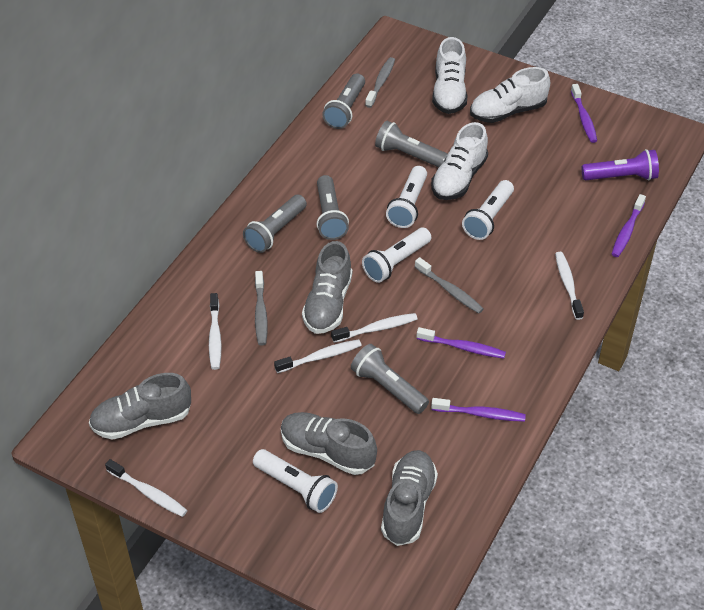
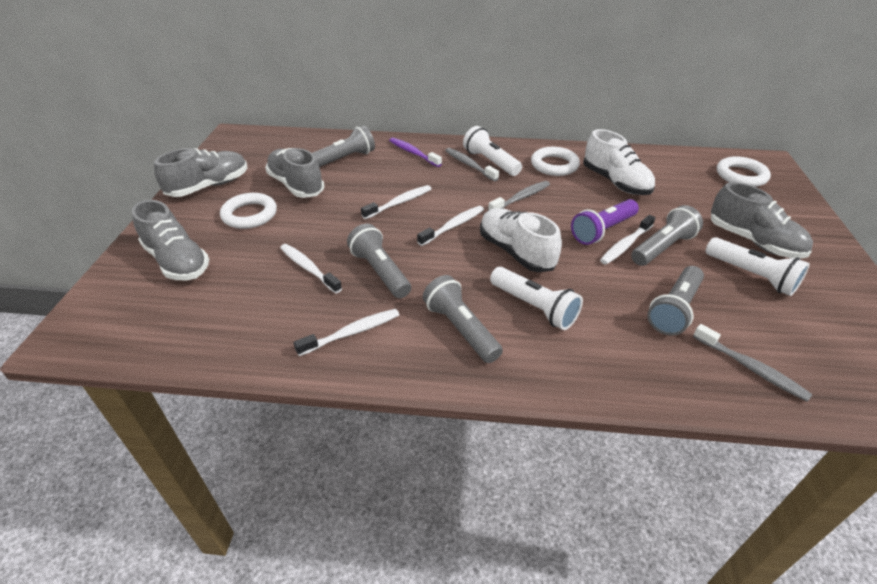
purple toothbrush: 4 -> 1
white flashlight: 4 -> 3
white ring: 0 -> 3
white shoe: 3 -> 2

